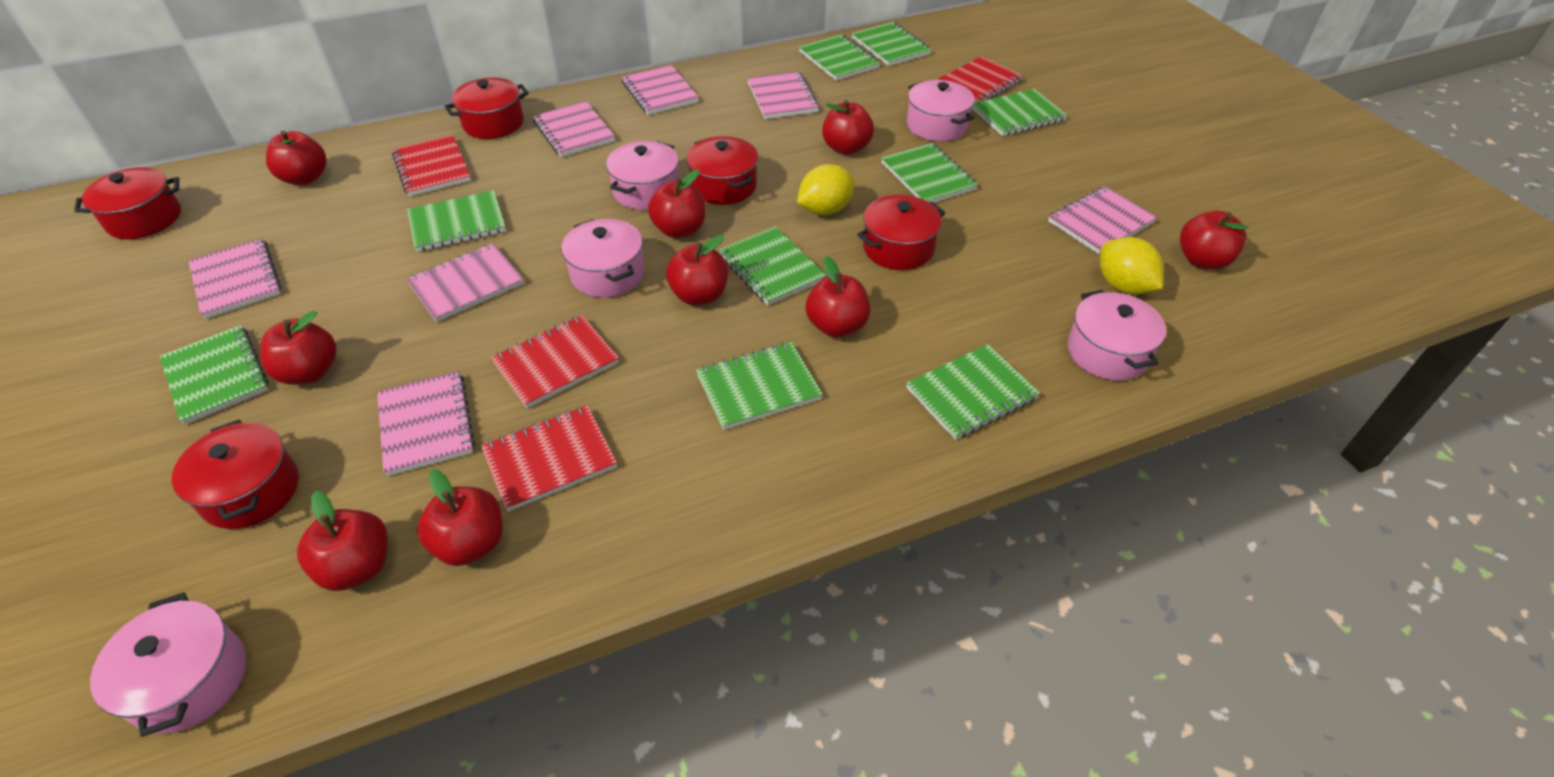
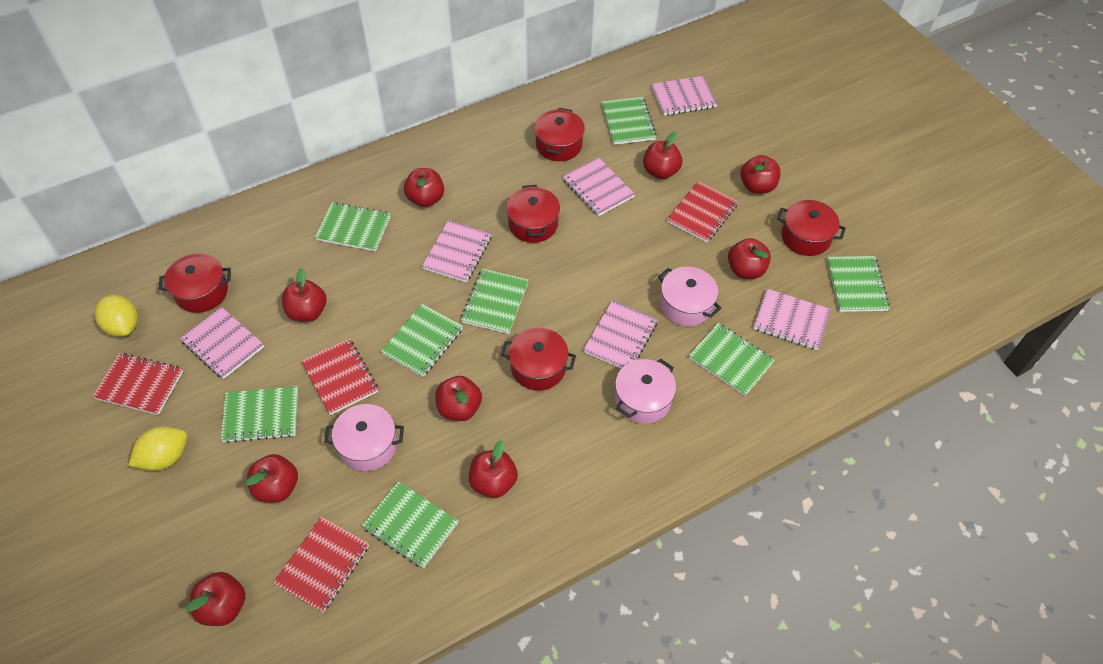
green notebook: 9 -> 8
pink notebook: 7 -> 6
pink pot: 5 -> 3

